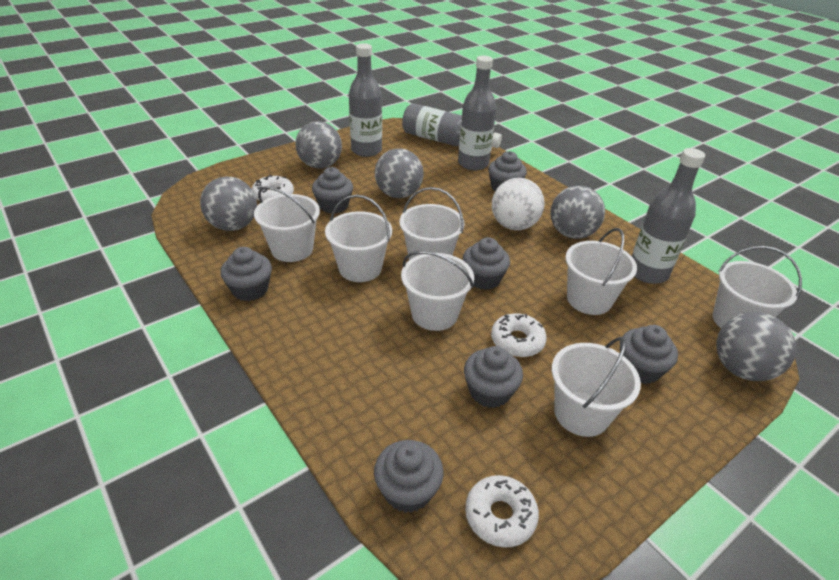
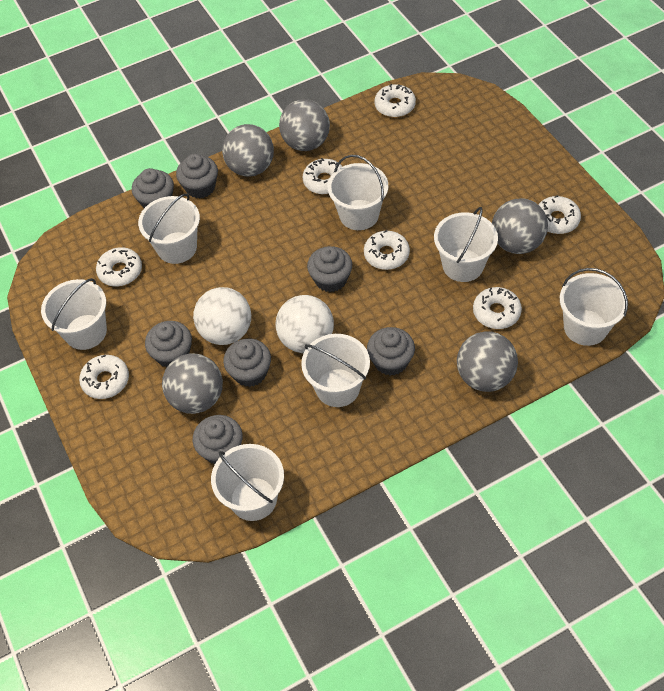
grey bottle: 4 -> 0
white ball: 1 -> 2
white donut: 3 -> 7

